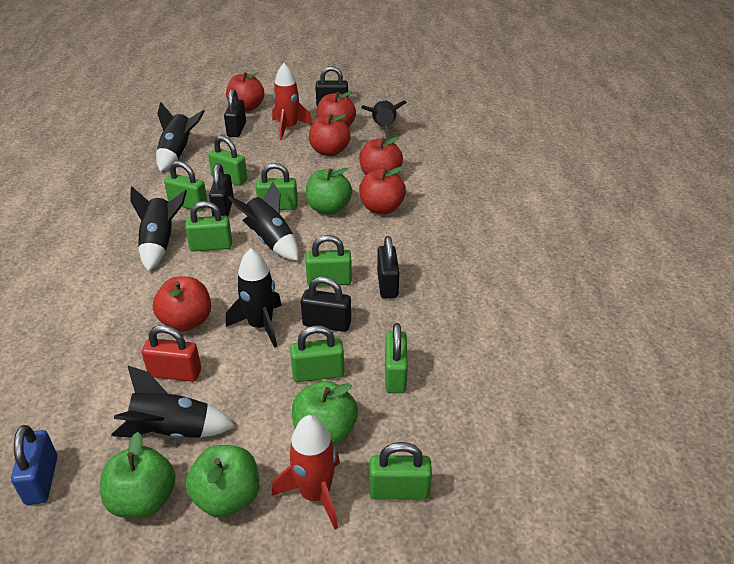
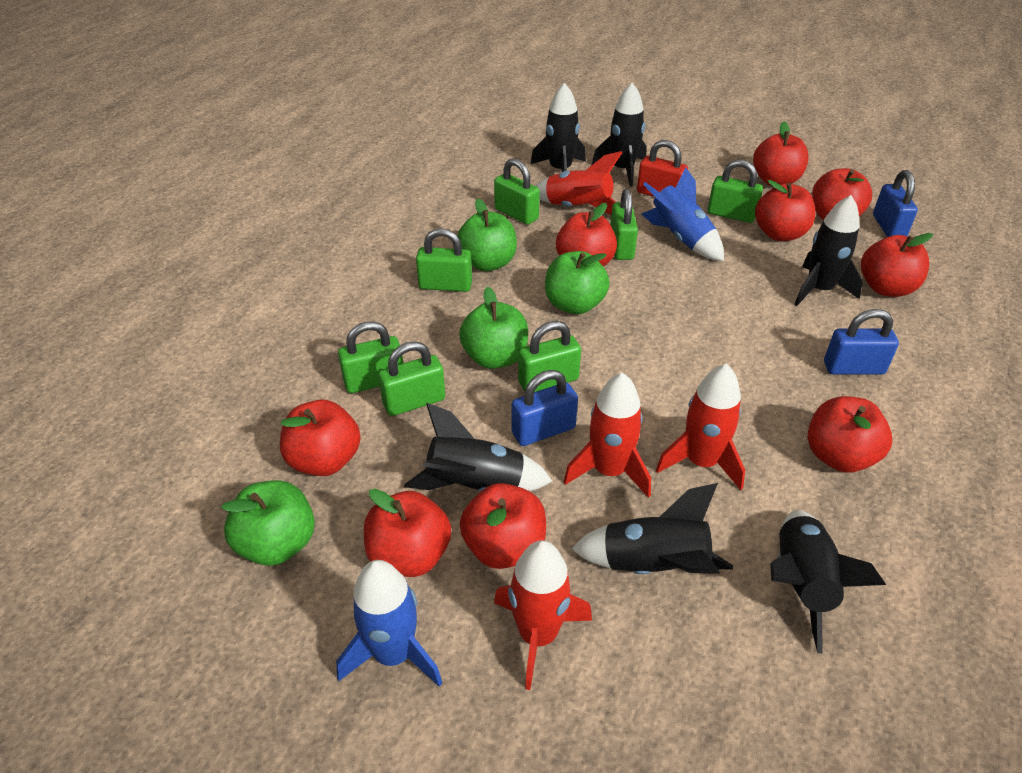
black padlock: 5 -> 0
blue padlock: 1 -> 3
blue rocket: 0 -> 2
green padlock: 8 -> 7
red apple: 6 -> 9
red rocket: 2 -> 4

